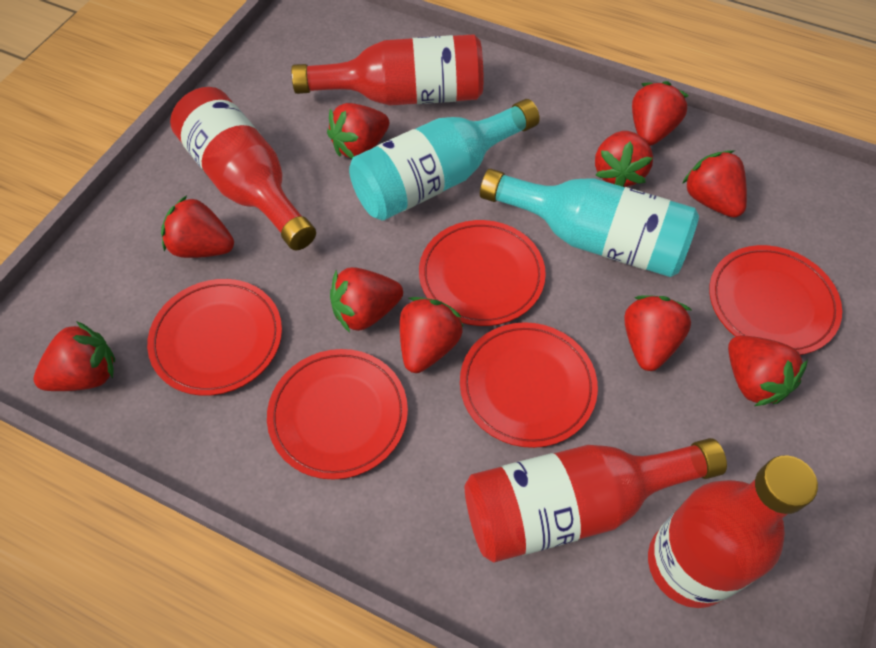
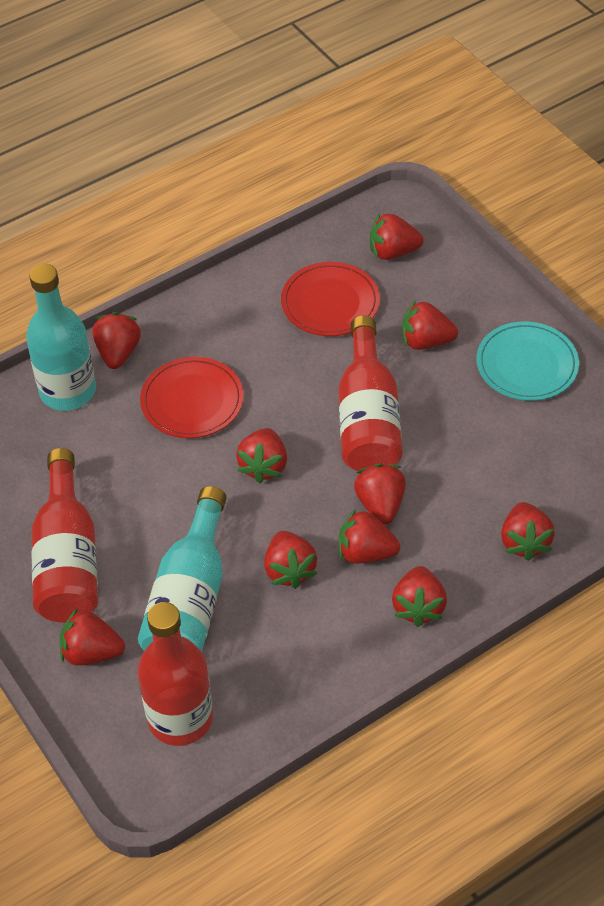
red bottle: 4 -> 3
red plate: 5 -> 2
turquoise plate: 0 -> 1

